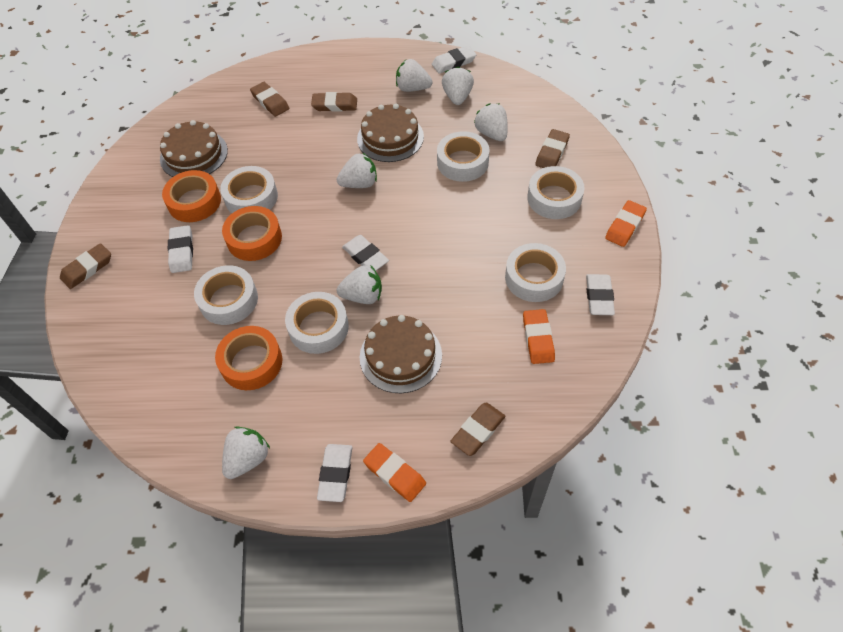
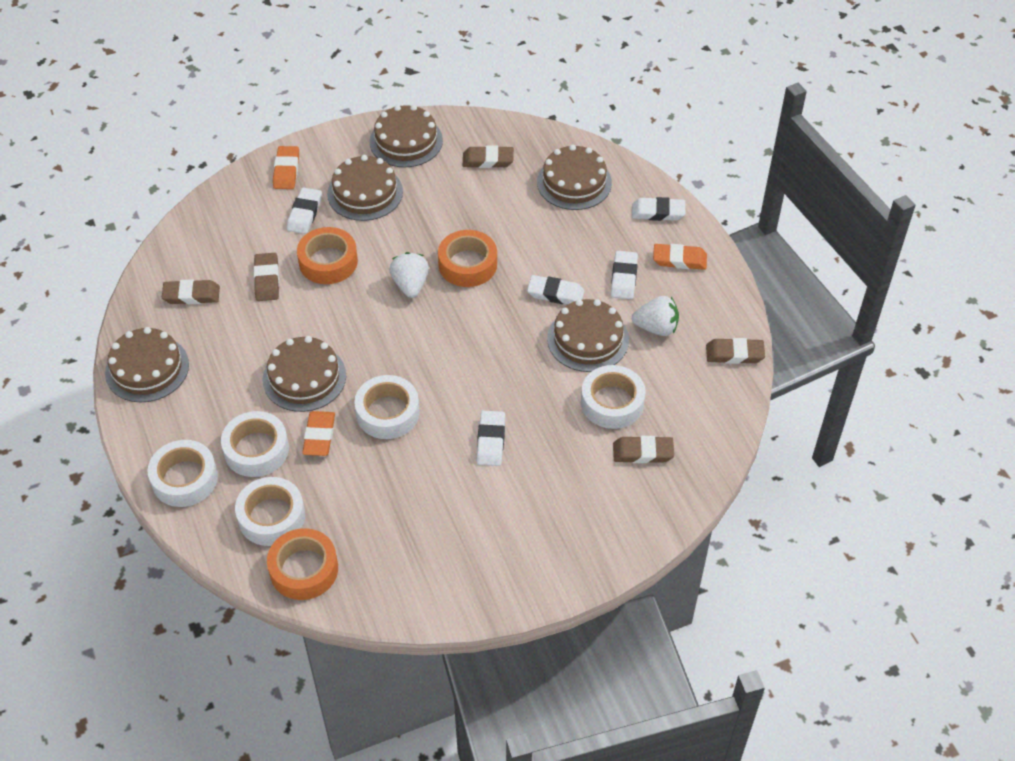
brown cake: 3 -> 6
white strawberry: 6 -> 2
white tape: 6 -> 5

